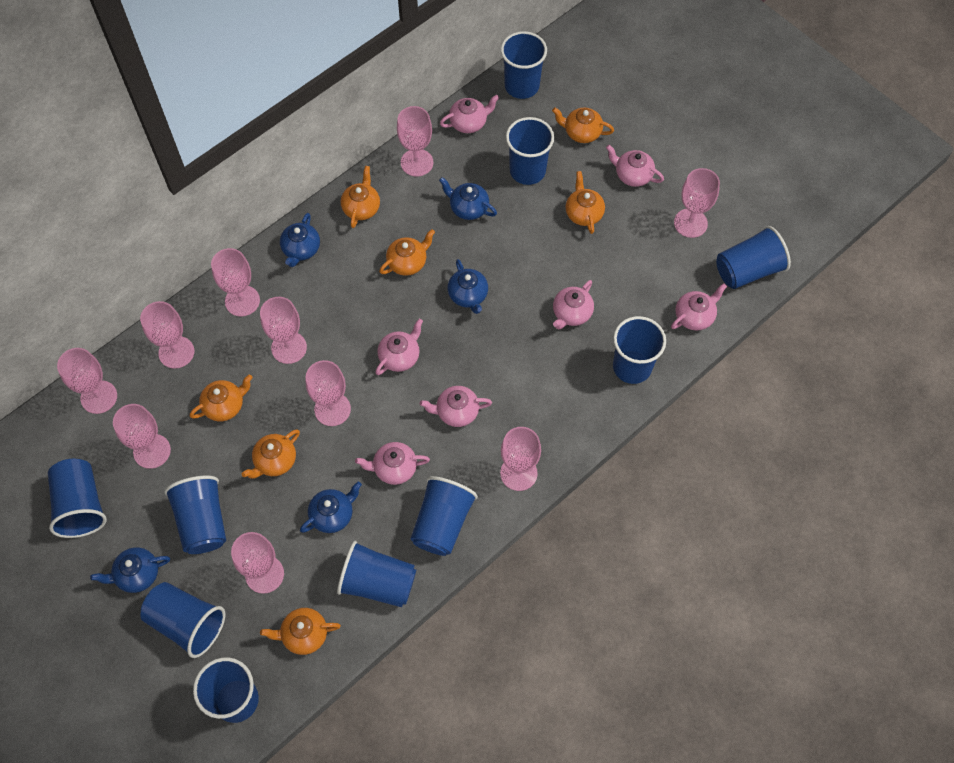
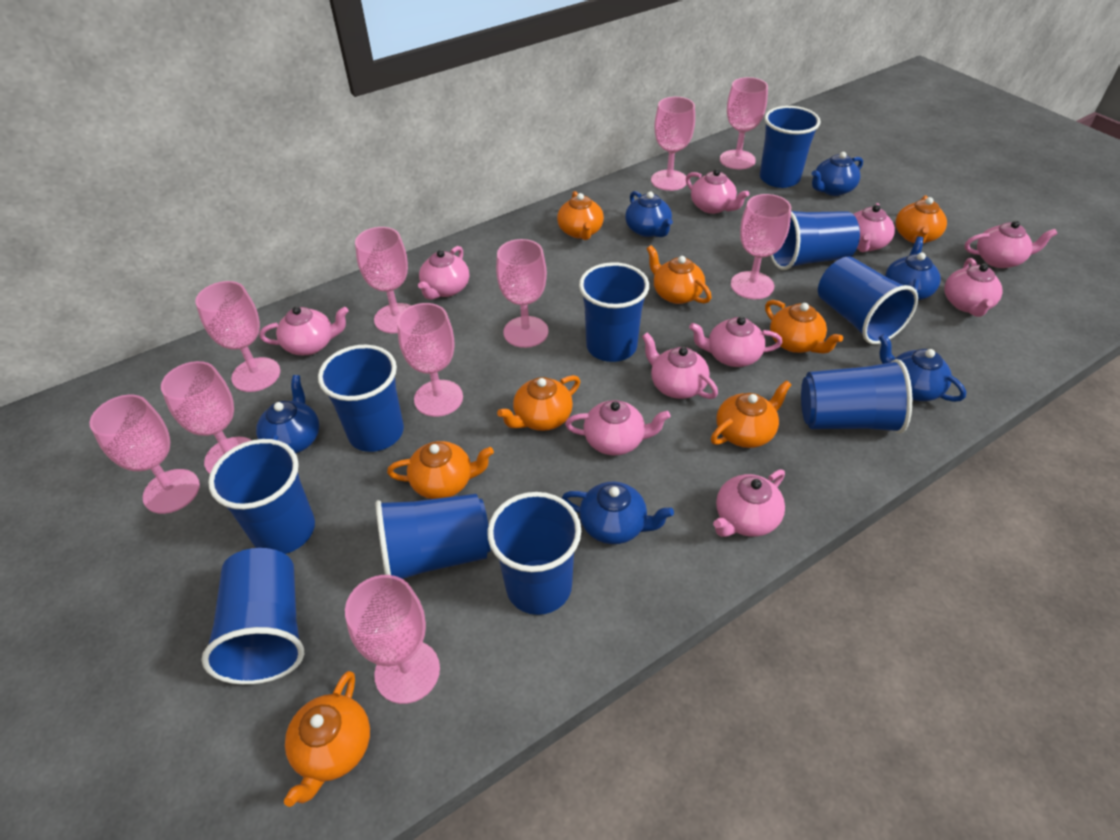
blue teapot: 5 -> 6
orange teapot: 7 -> 8
pink teapot: 7 -> 10

